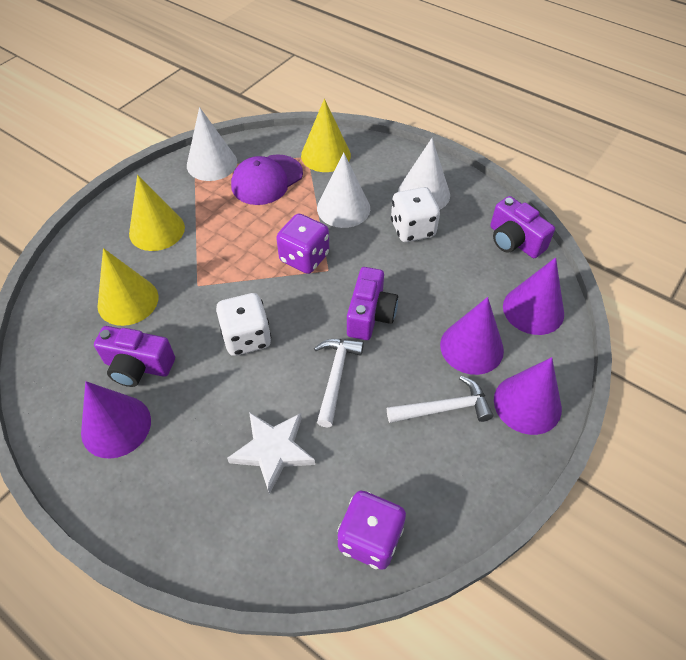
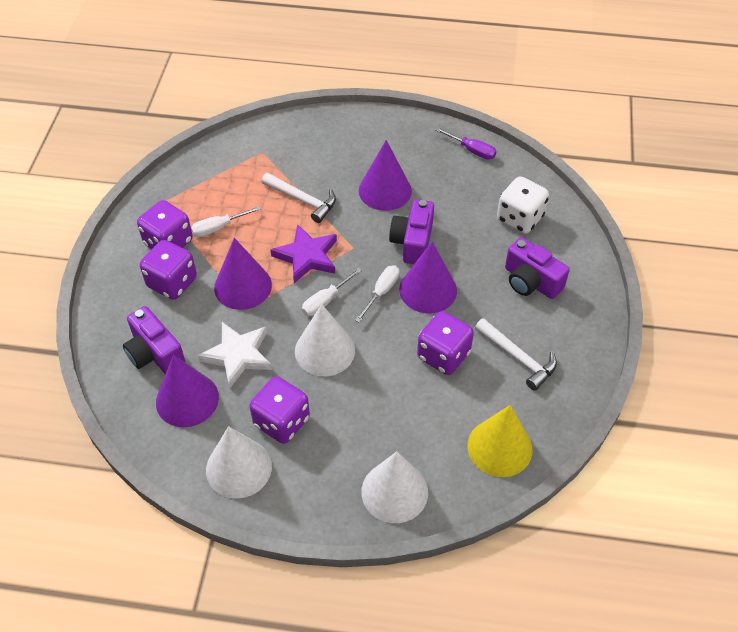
purple cap: 1 -> 0
purple dice: 2 -> 4
purple screwdriver: 0 -> 1
purple star: 0 -> 1
white dice: 2 -> 1
white screwdriver: 0 -> 3
yellow cone: 3 -> 1

